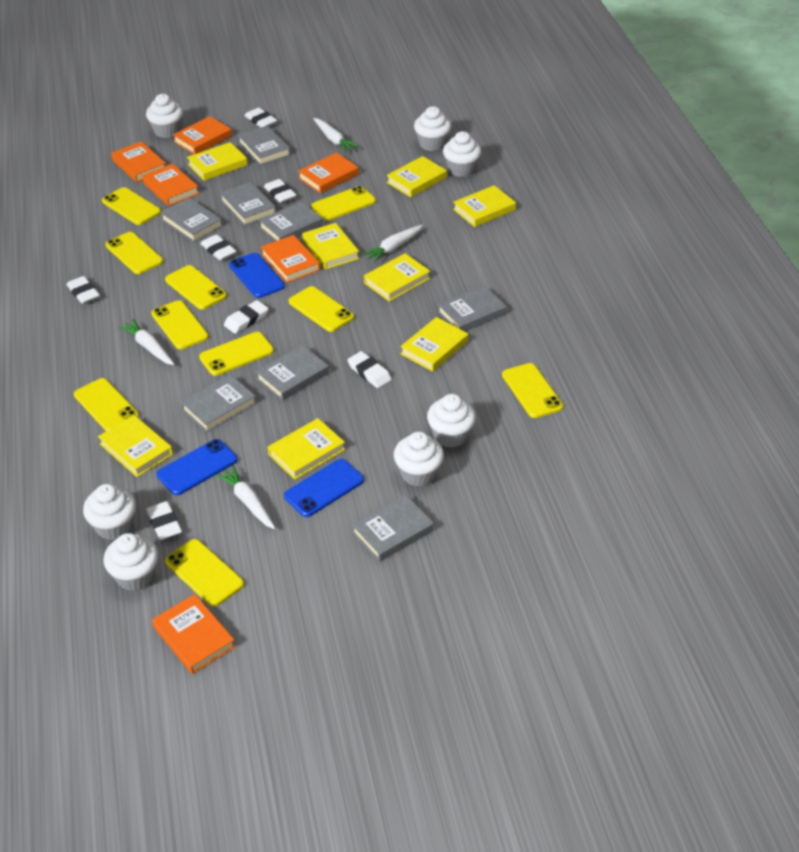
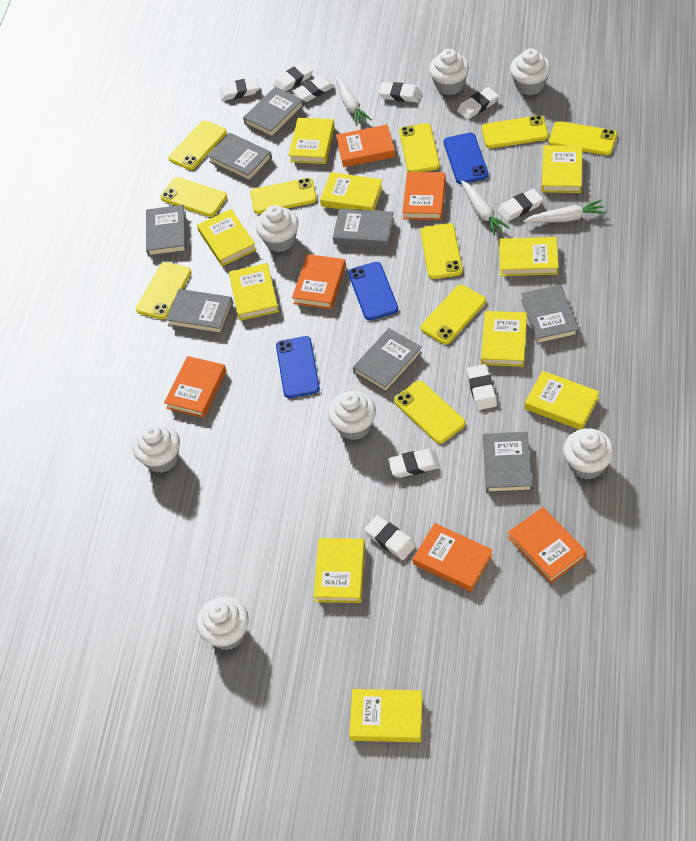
white carrot: 4 -> 3
white eraser: 7 -> 9
yellow book: 8 -> 10

